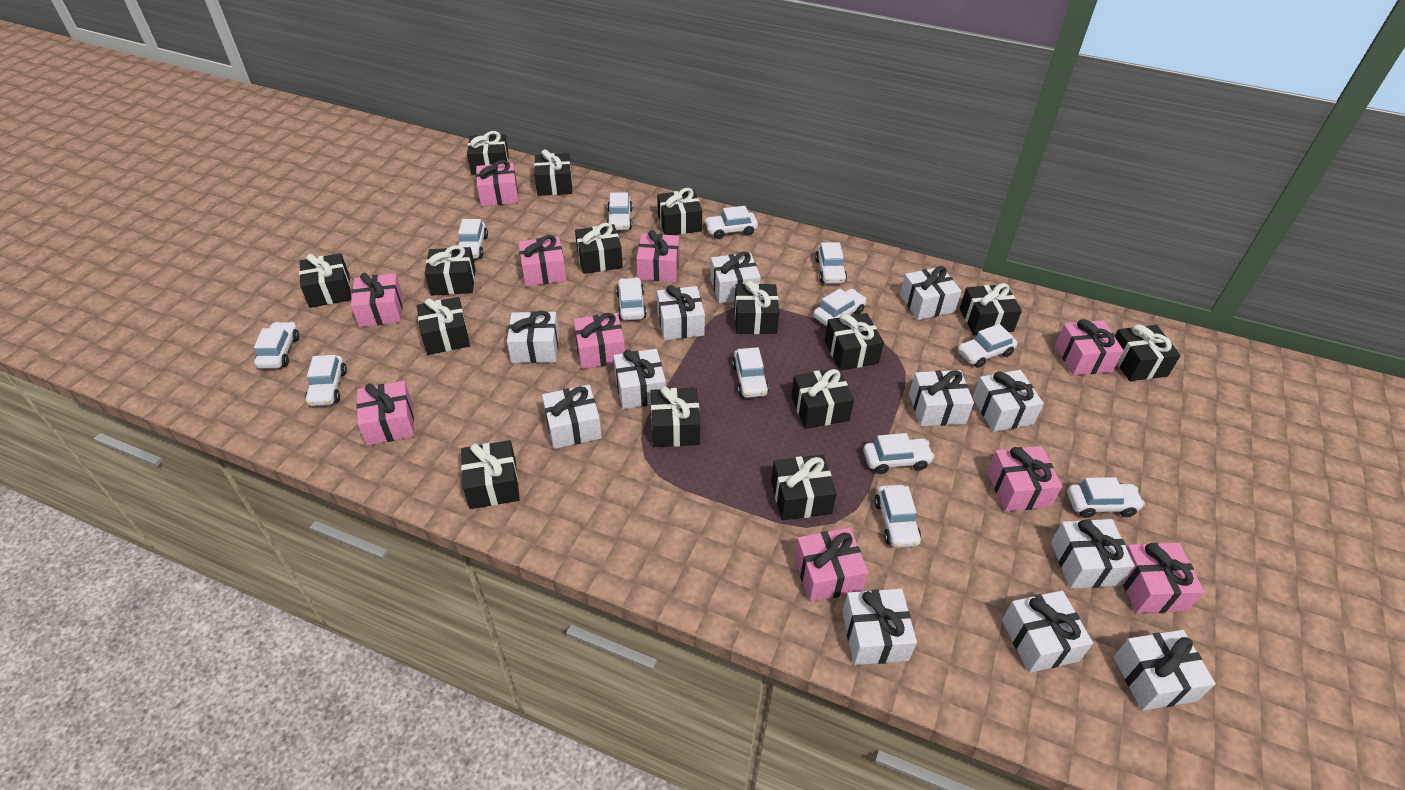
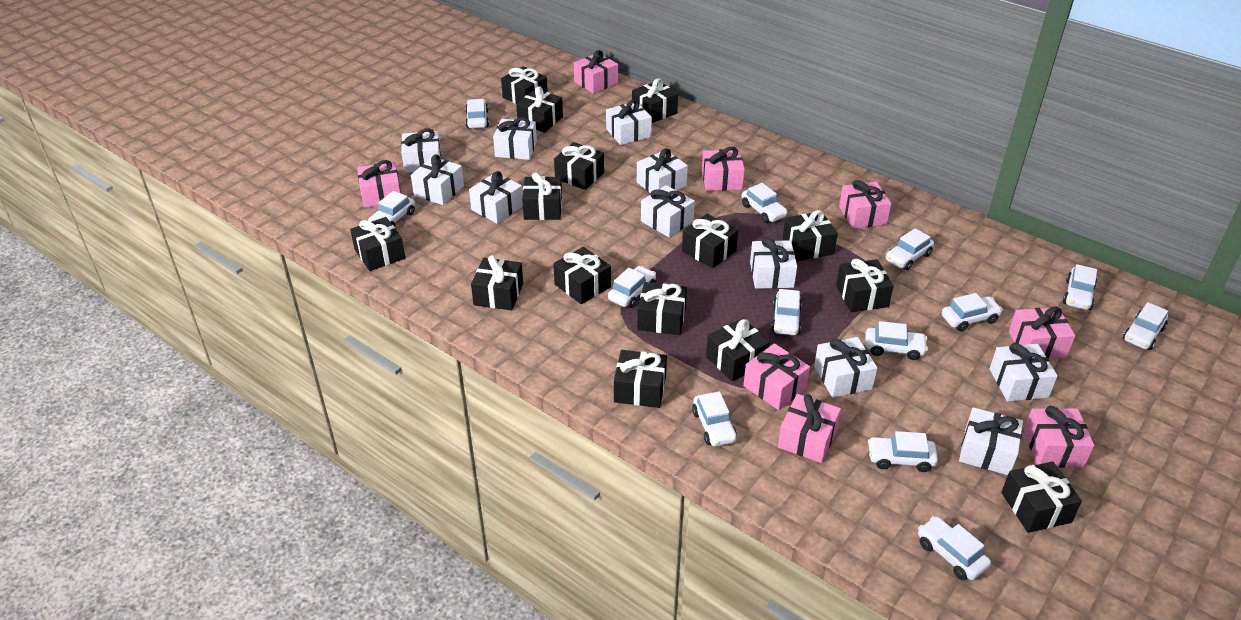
pink gift: 10 -> 8
white gift: 12 -> 11

